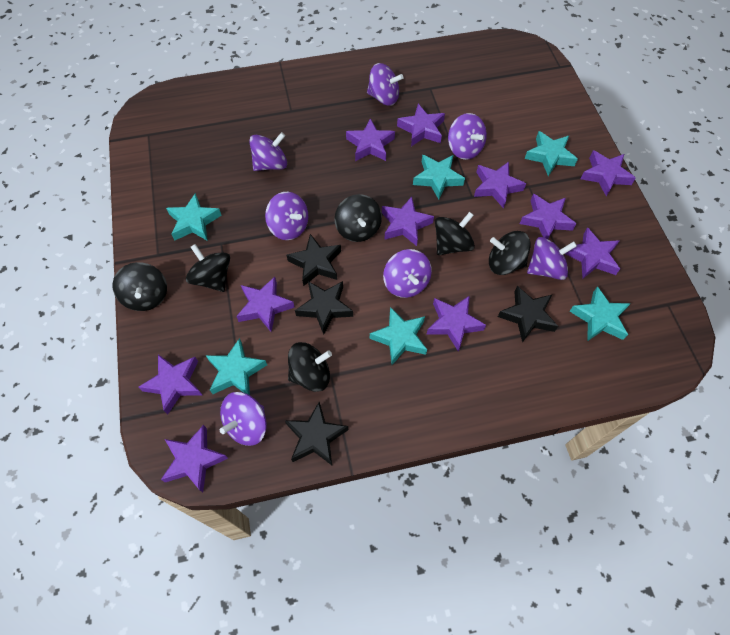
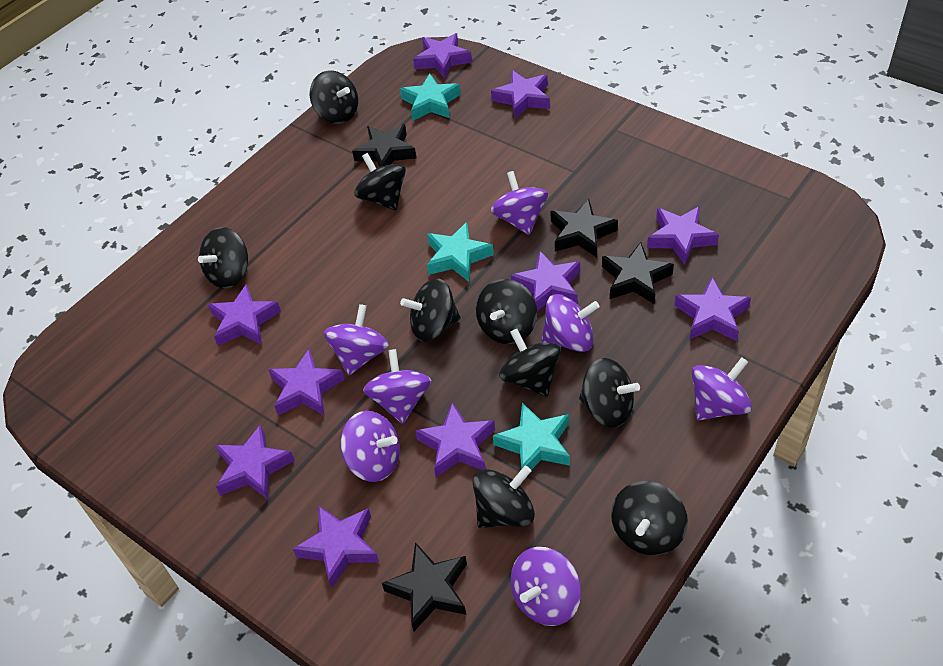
black spinning top: 6 -> 9
purple star: 11 -> 10
turquoise star: 6 -> 3

